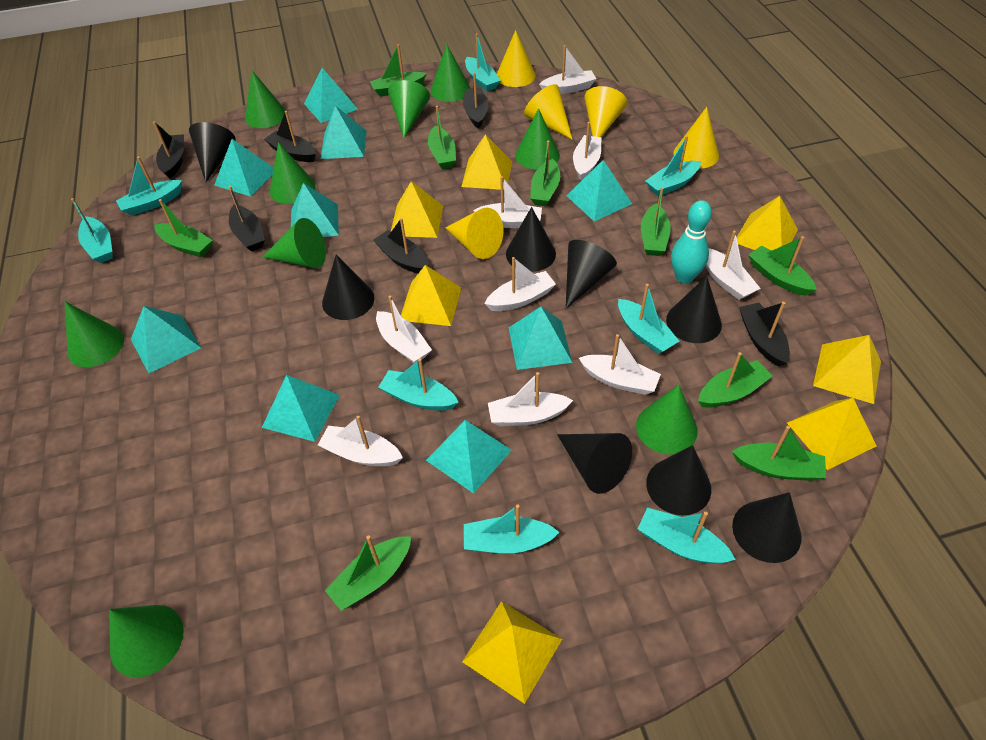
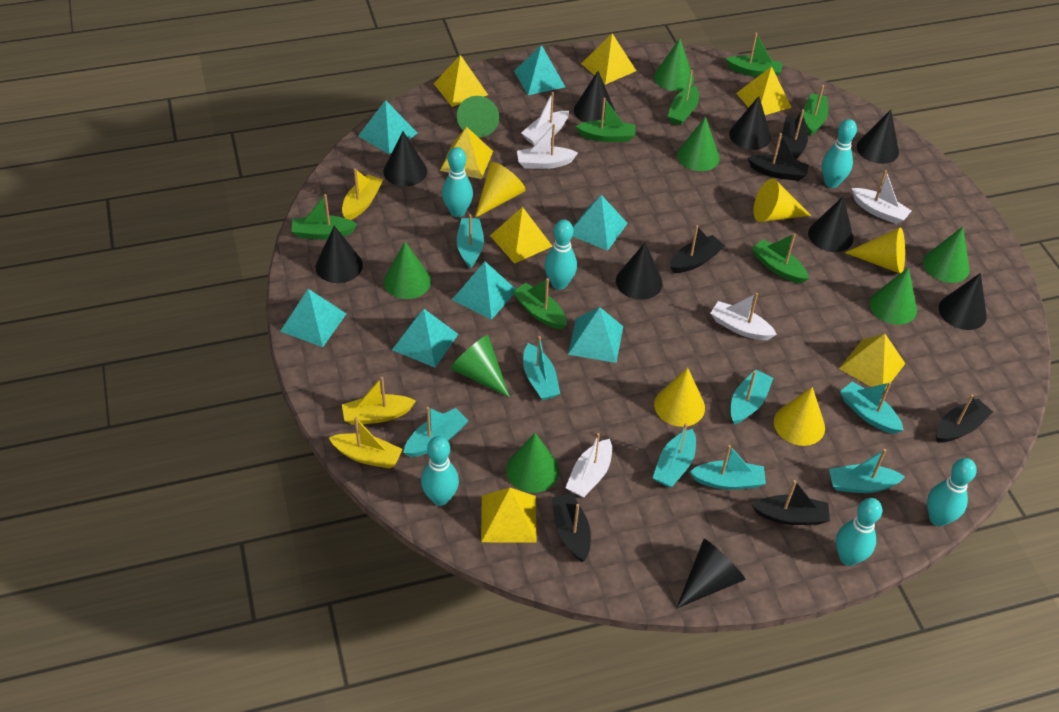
black cone: 8 -> 9
green boat: 9 -> 7
green cone: 9 -> 8
turquoise bowling pin: 1 -> 6
turquoise pyramid: 9 -> 7
white boat: 9 -> 5
yellow boat: 0 -> 3

